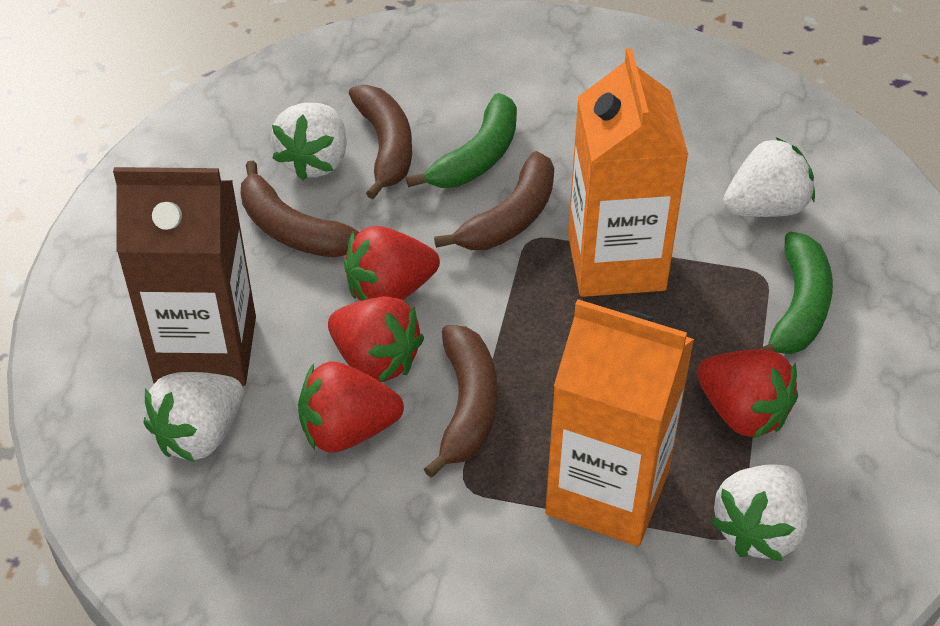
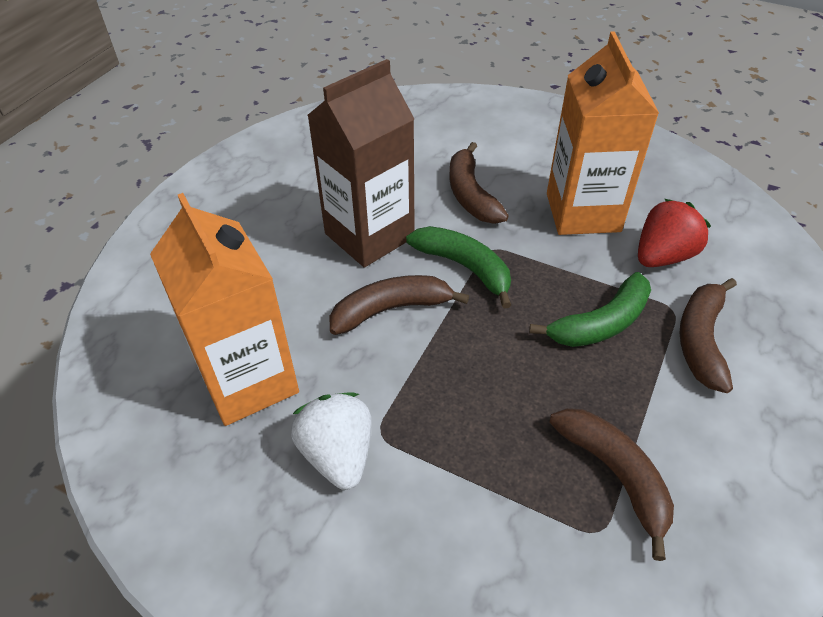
red strawberry: 4 -> 1
white strawberry: 4 -> 1

